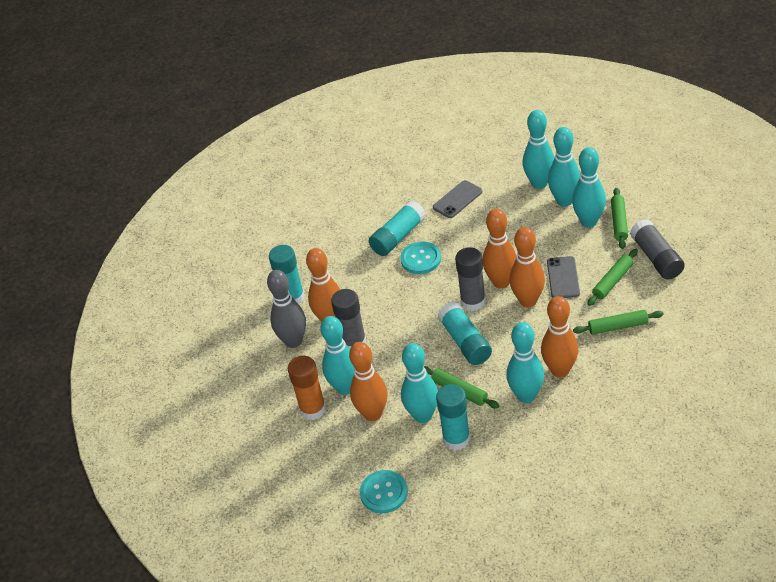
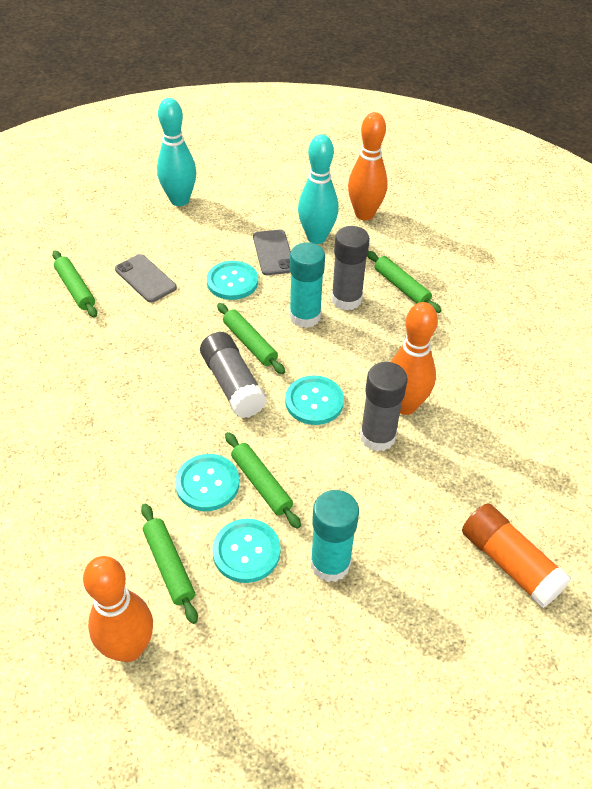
green rolling pin: 4 -> 5
grey bowling pin: 1 -> 0
orange bowling pin: 5 -> 3
turquoise bowling pin: 6 -> 2
turquoise button: 2 -> 4
turquoise glue stick: 4 -> 2

